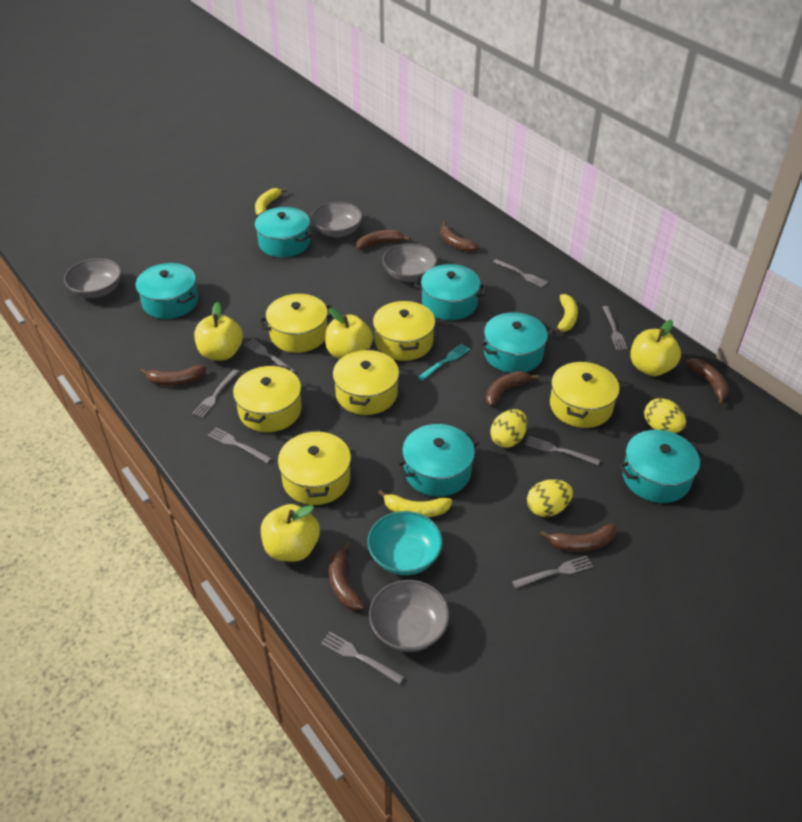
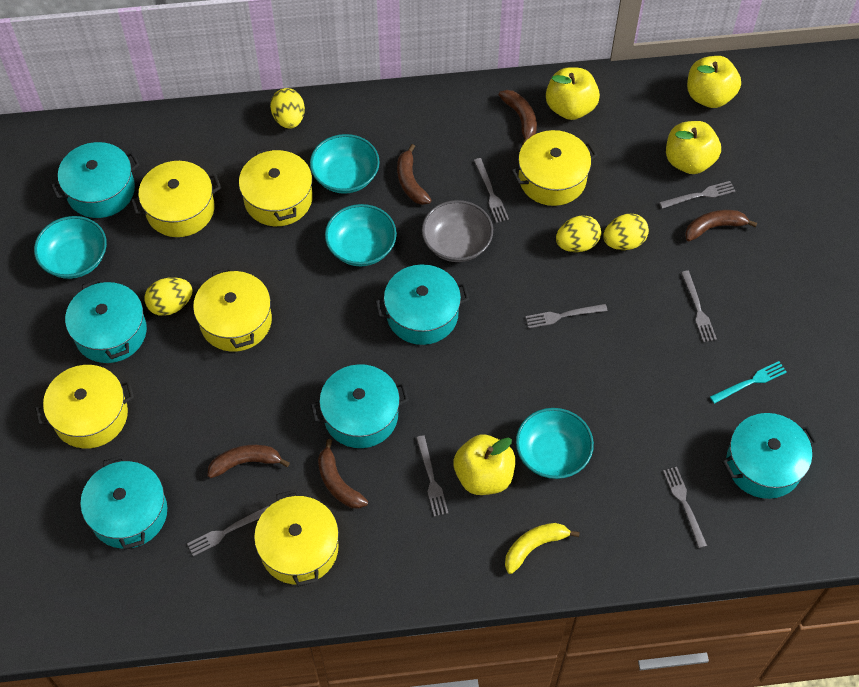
brown banana: 7 -> 5
grey bowl: 4 -> 1
grey fork: 8 -> 7
turquoise bowl: 1 -> 4
yellow banana: 3 -> 1
yellow egg: 3 -> 4

